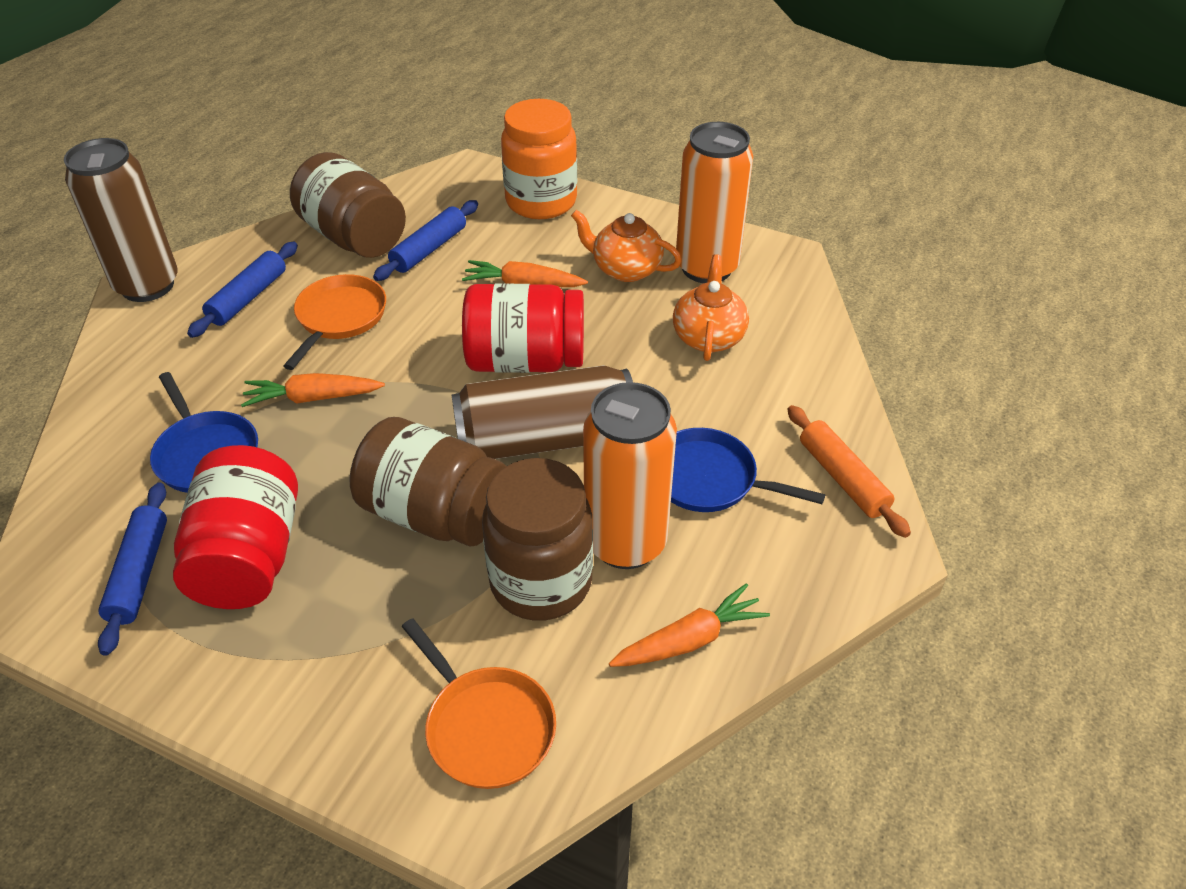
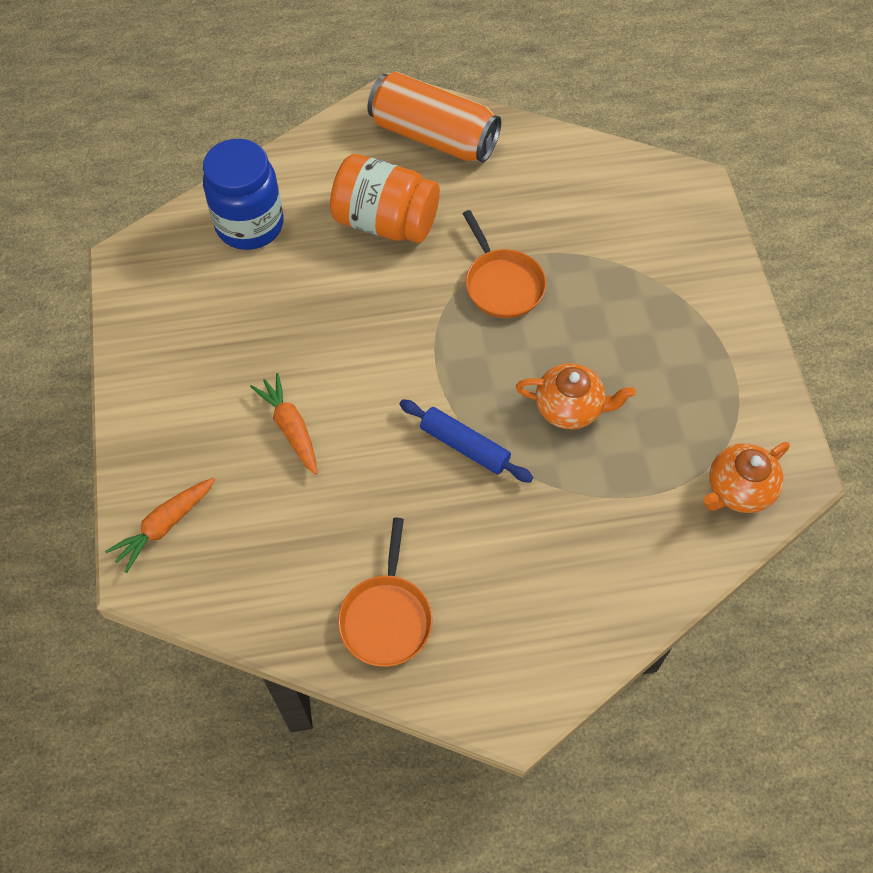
blue jar: 0 -> 1
blue pan: 2 -> 0
blue rolling pin: 3 -> 1
brown can: 2 -> 0
brown jar: 3 -> 0
orange can: 2 -> 1
orange carrot: 3 -> 2
orange rolling pin: 1 -> 0
red jar: 2 -> 0

